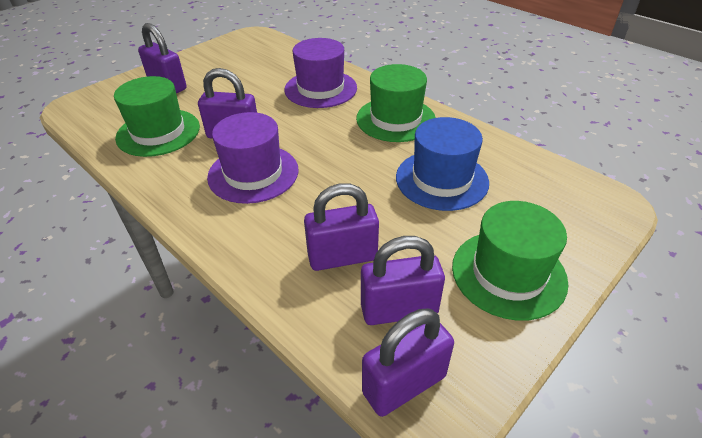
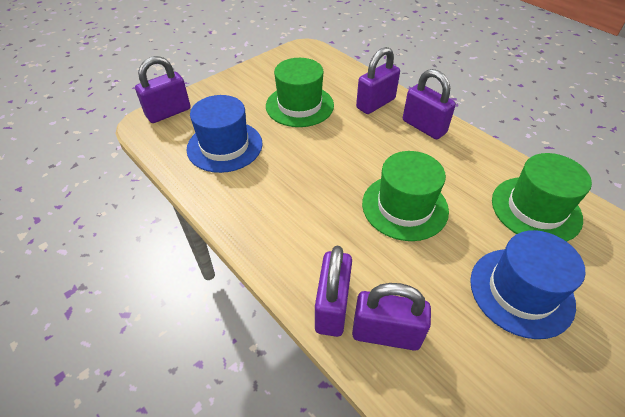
blue hat: 1 -> 2
purple hat: 2 -> 0

